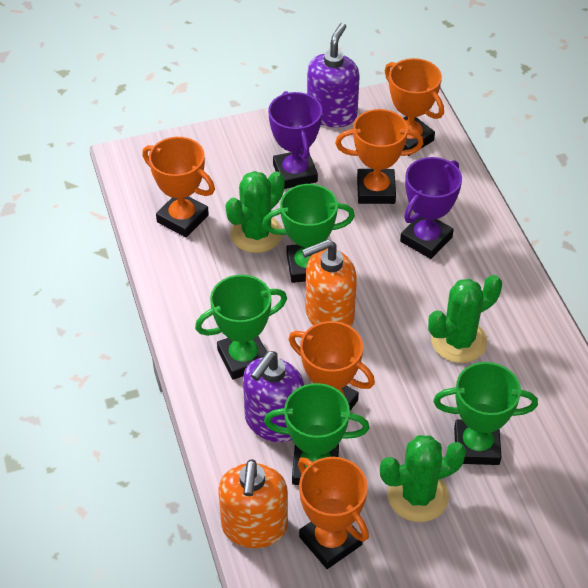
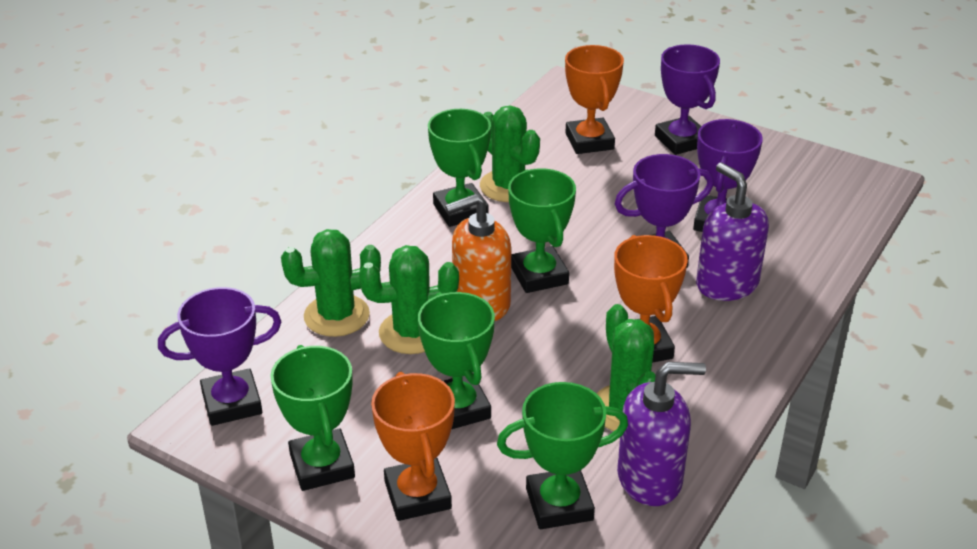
green cactus: 3 -> 4
green trophy: 4 -> 5
orange soap dispenser: 2 -> 1
orange trophy: 5 -> 3
purple trophy: 2 -> 4

